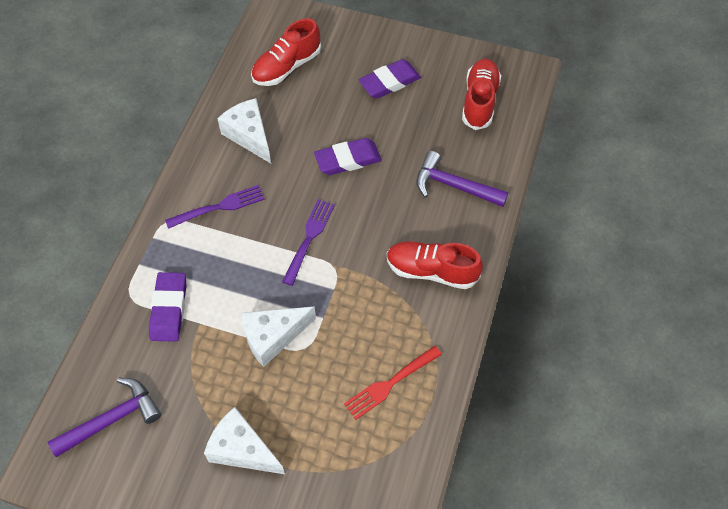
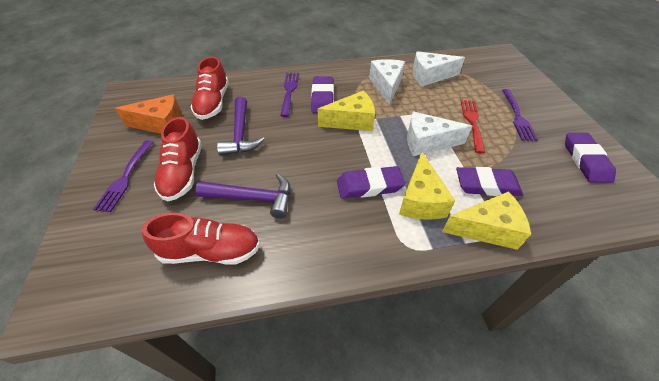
orange cheese: 0 -> 1
purple eraser: 3 -> 4
purple fork: 2 -> 3
yellow cheese: 0 -> 3

